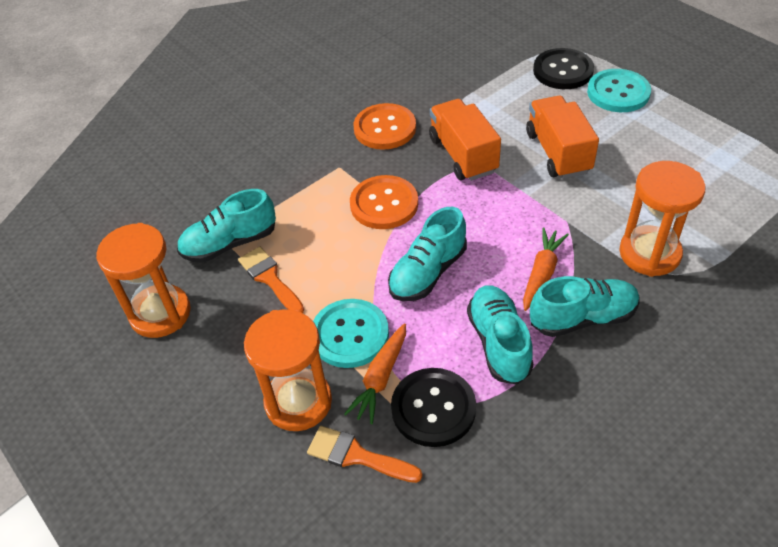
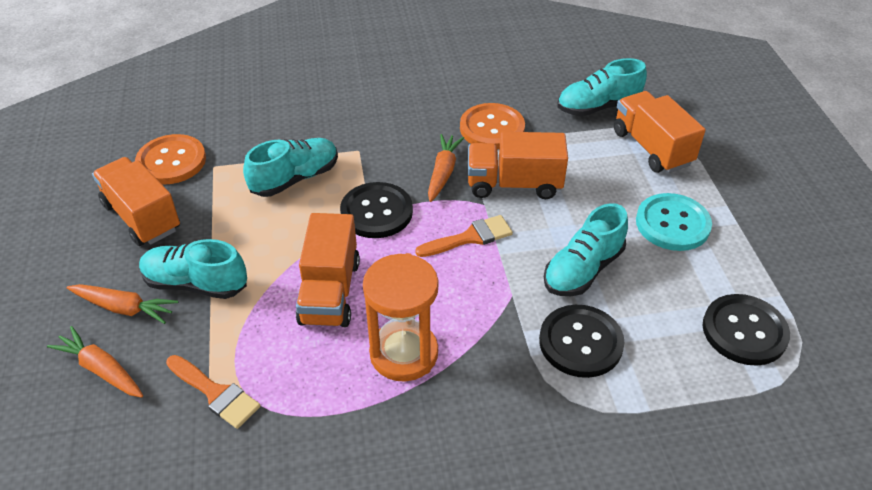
black button: 2 -> 3
orange carrot: 2 -> 3
orange hourglass: 3 -> 1
orange truck: 2 -> 4
turquoise button: 2 -> 1

